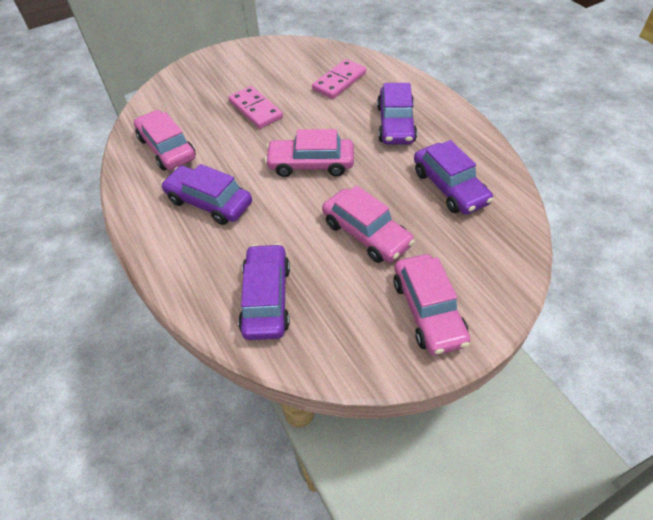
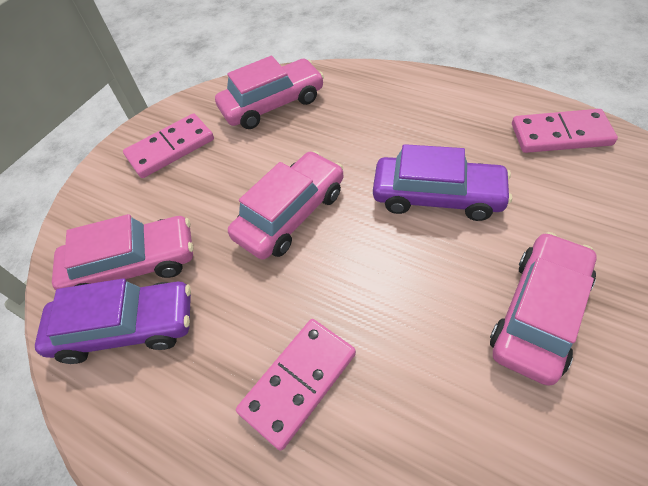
pink domino: 2 -> 3
purple car: 4 -> 2

